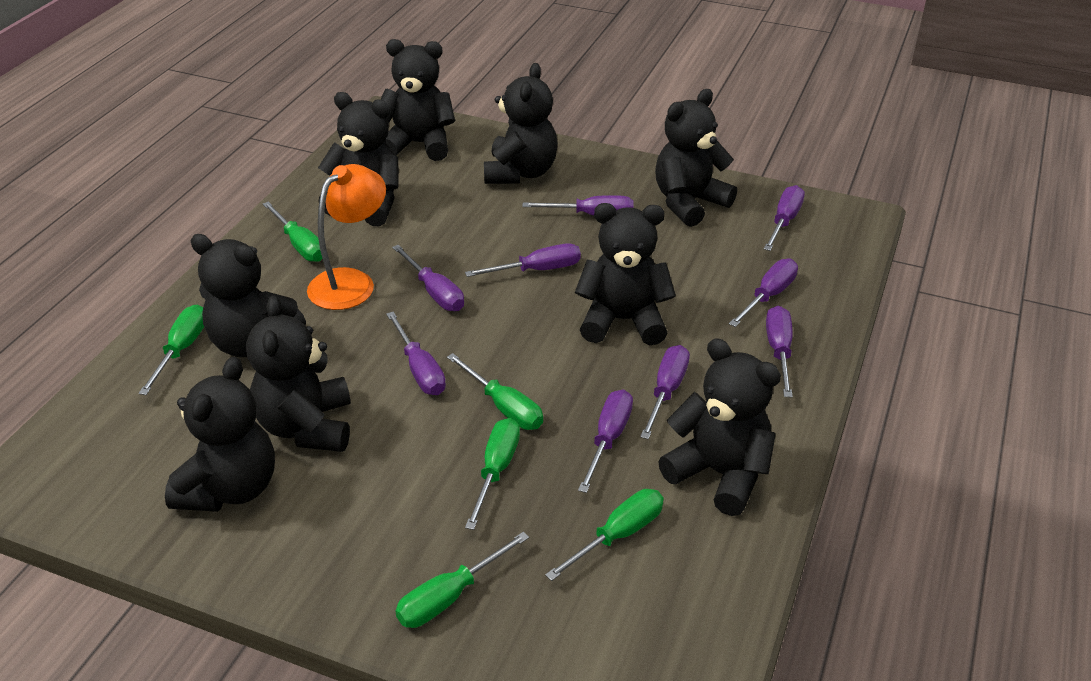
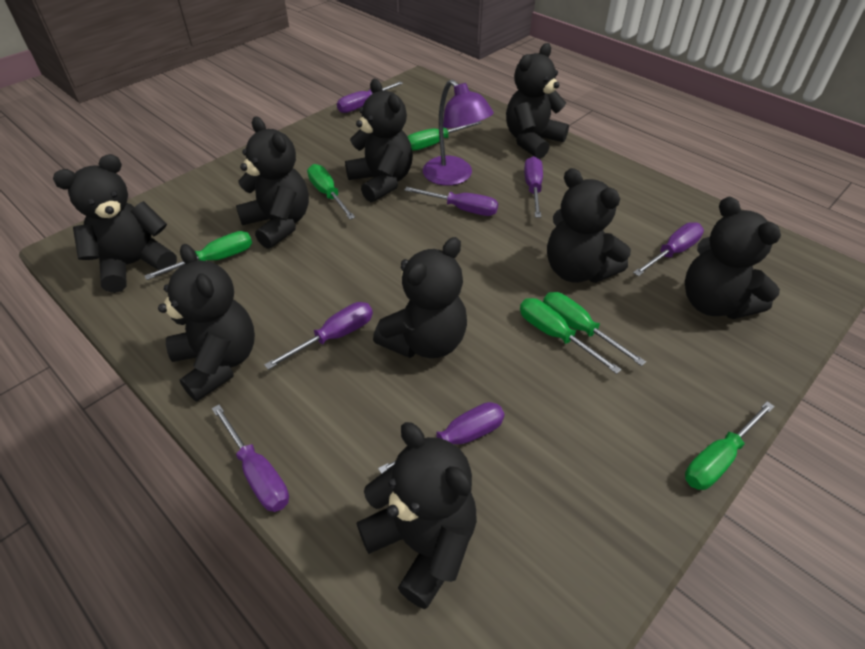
orange lamp: 1 -> 0
purple lamp: 0 -> 1
purple screwdriver: 9 -> 7

